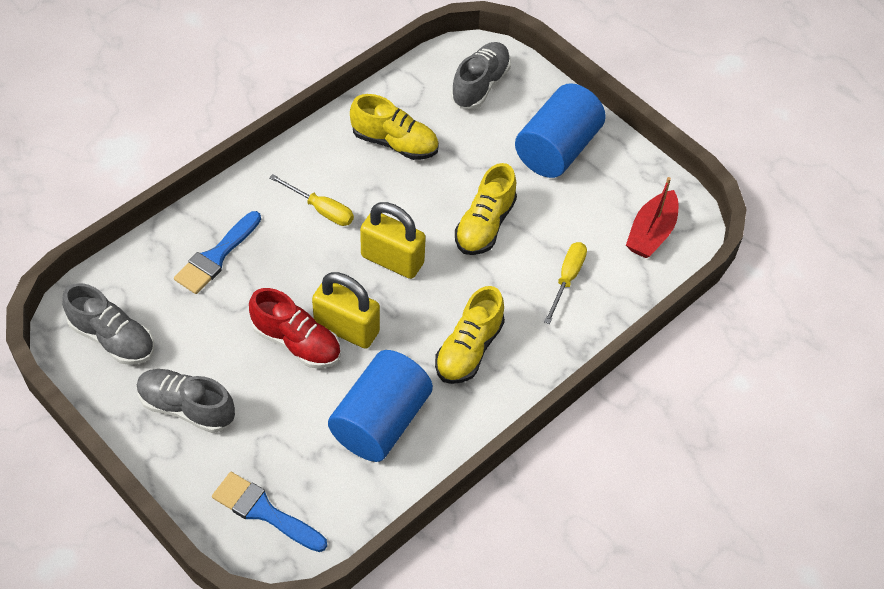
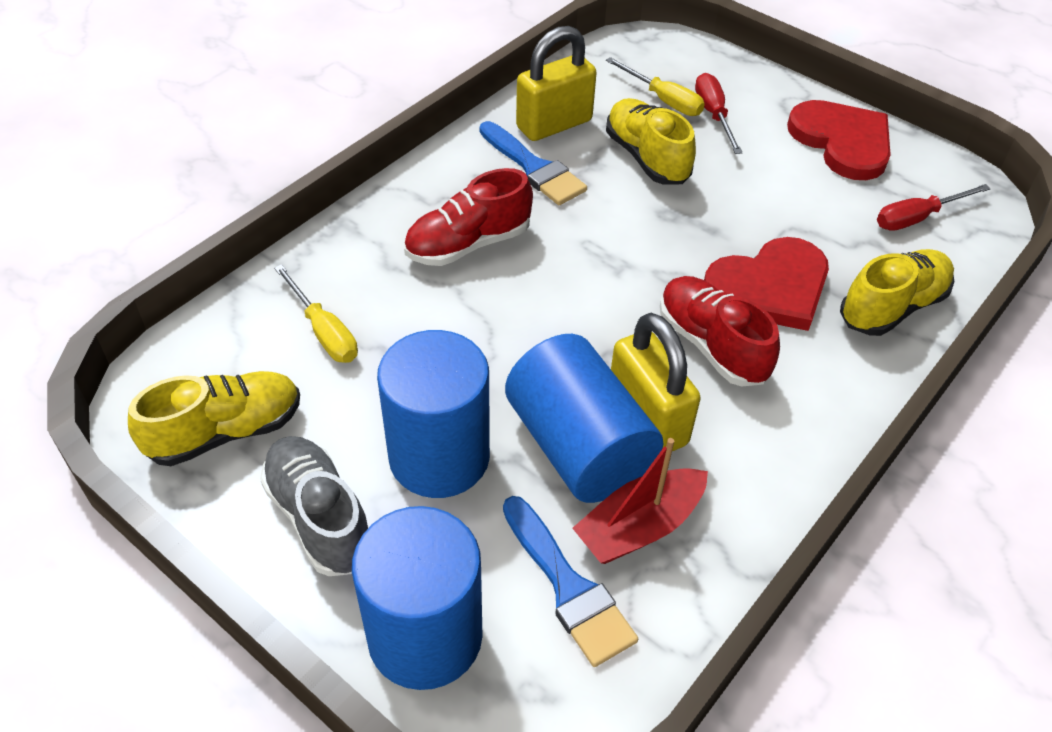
blue cylinder: 2 -> 3
grey shoe: 3 -> 1
red heart: 0 -> 2
red screwdriver: 0 -> 2
red shoe: 1 -> 2

